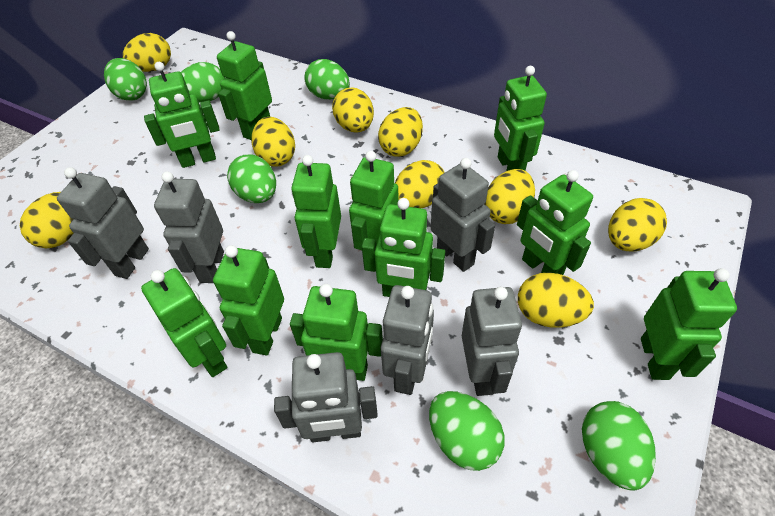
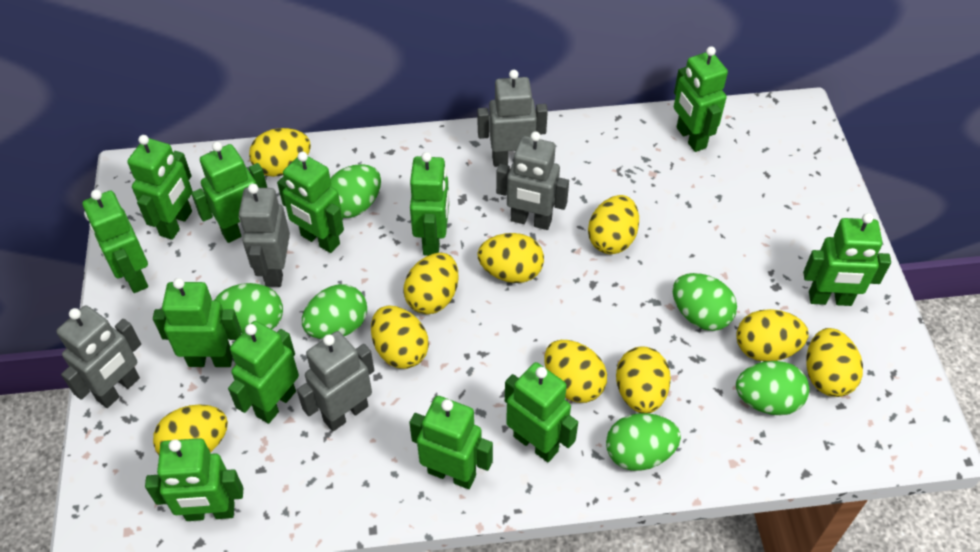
green robot: 11 -> 12
grey robot: 6 -> 5
yellow egg: 9 -> 10

